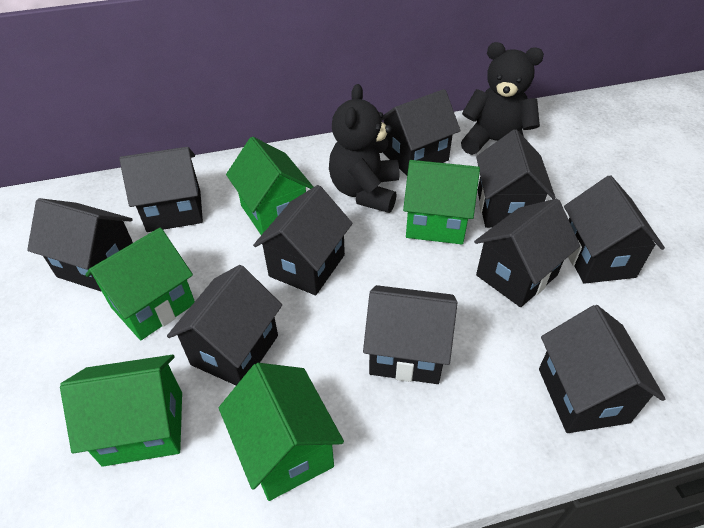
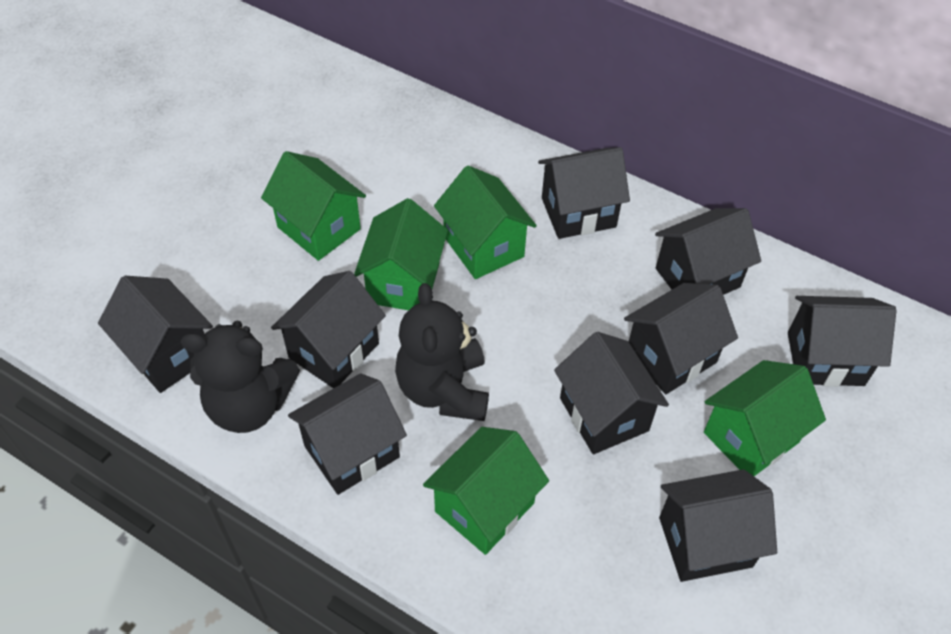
black house: 10 -> 9

